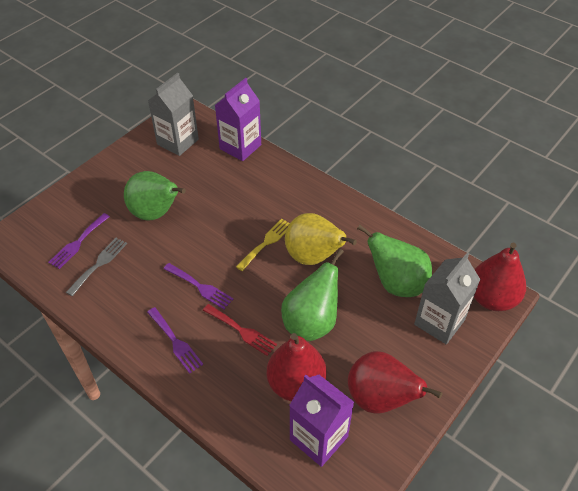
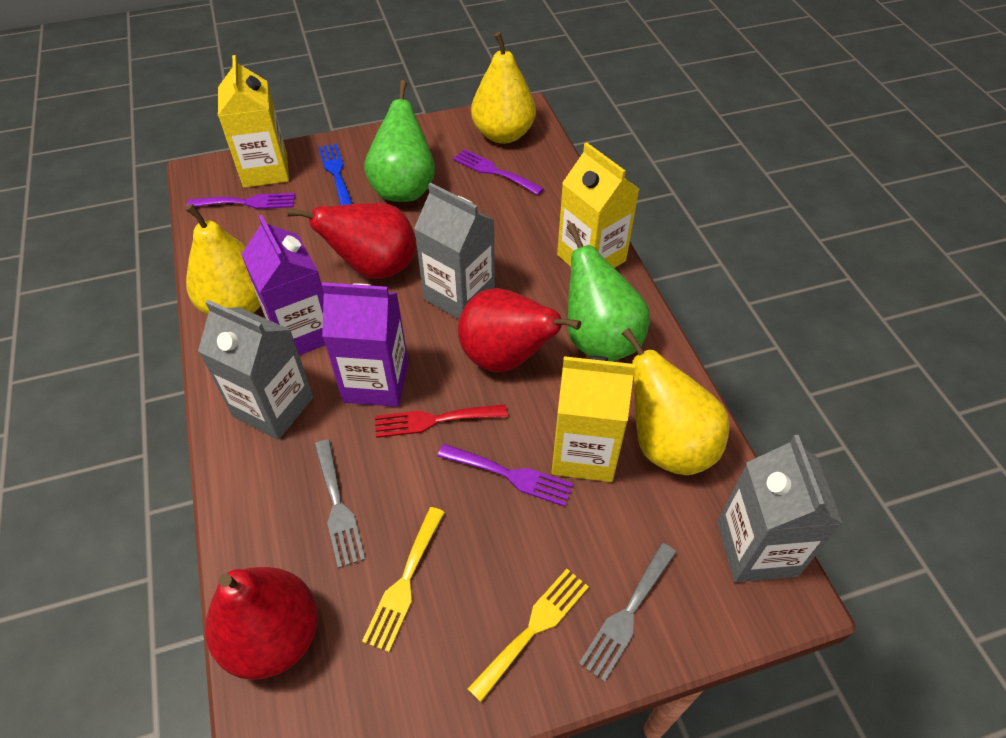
blue fork: 0 -> 1
green pear: 3 -> 2
grey carton: 2 -> 3
grey fork: 1 -> 2
yellow carton: 0 -> 3
yellow fork: 1 -> 2
yellow pear: 1 -> 3

